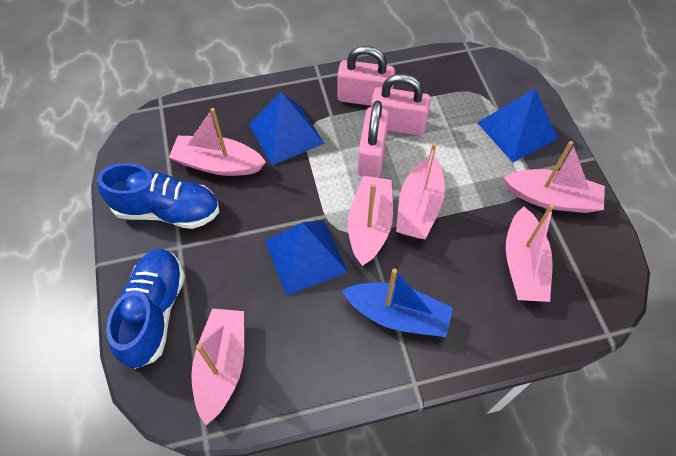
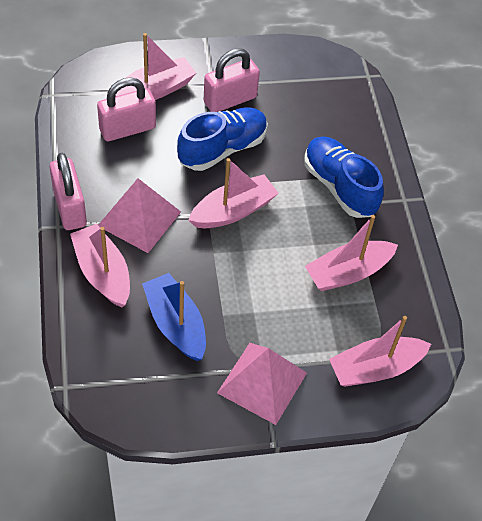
blue pyramid: 3 -> 0
pink boat: 6 -> 5
pink pyramid: 0 -> 2

